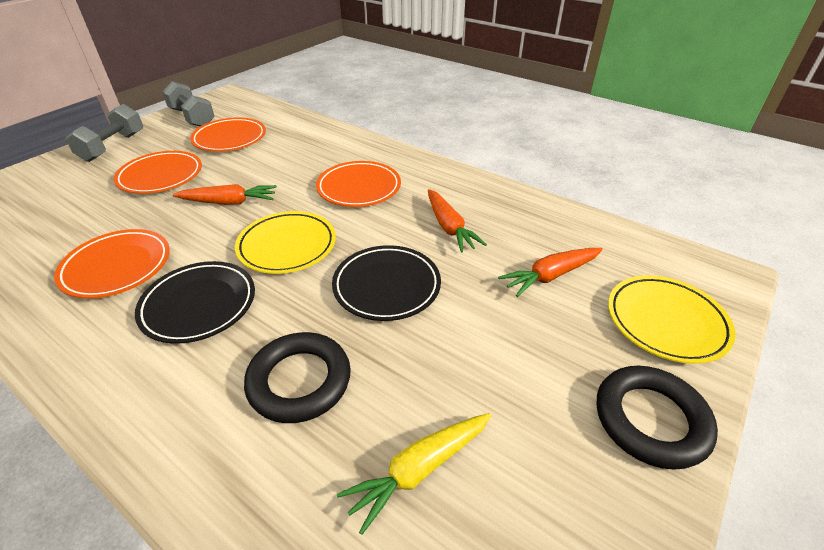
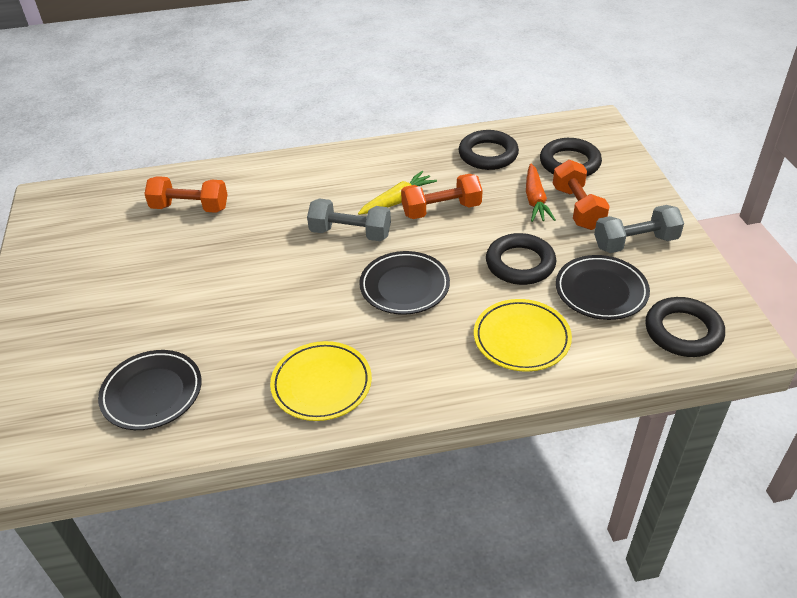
black plate: 2 -> 3
black ring: 2 -> 4
orange carrot: 3 -> 1
orange dumbbell: 0 -> 3
orange plate: 4 -> 0

